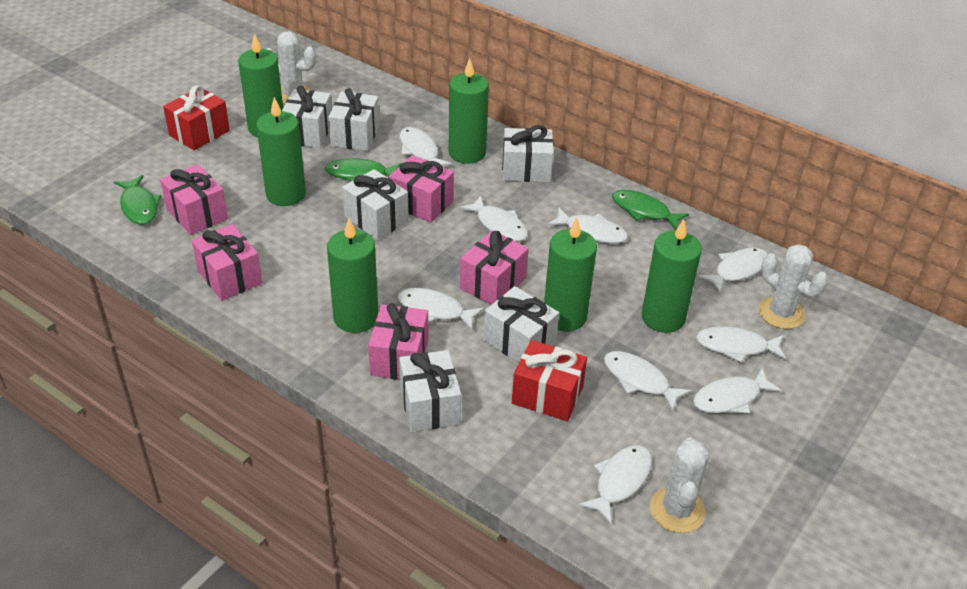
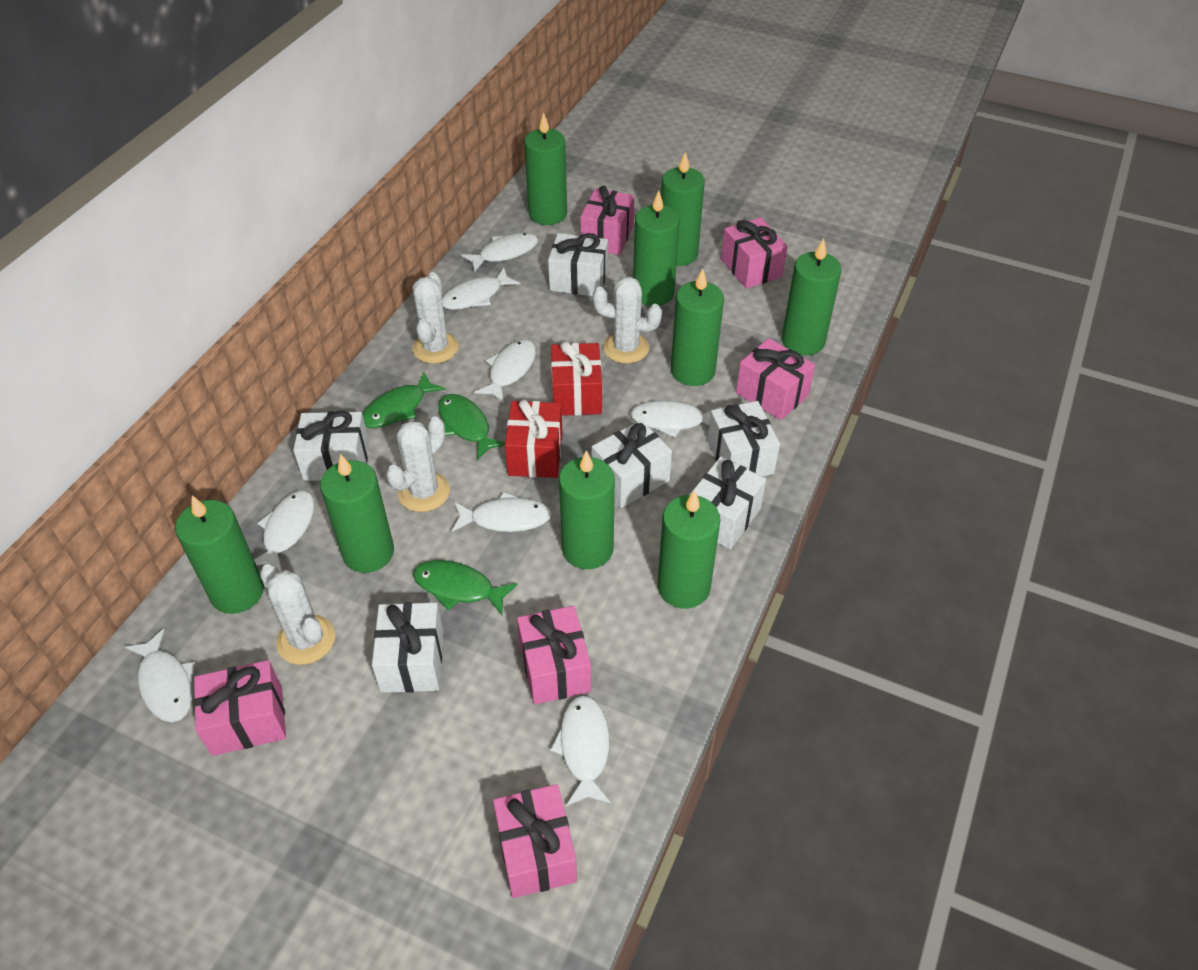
green candle: 6 -> 9
pink gift: 5 -> 6
white cactus: 3 -> 4
white fish: 9 -> 8

